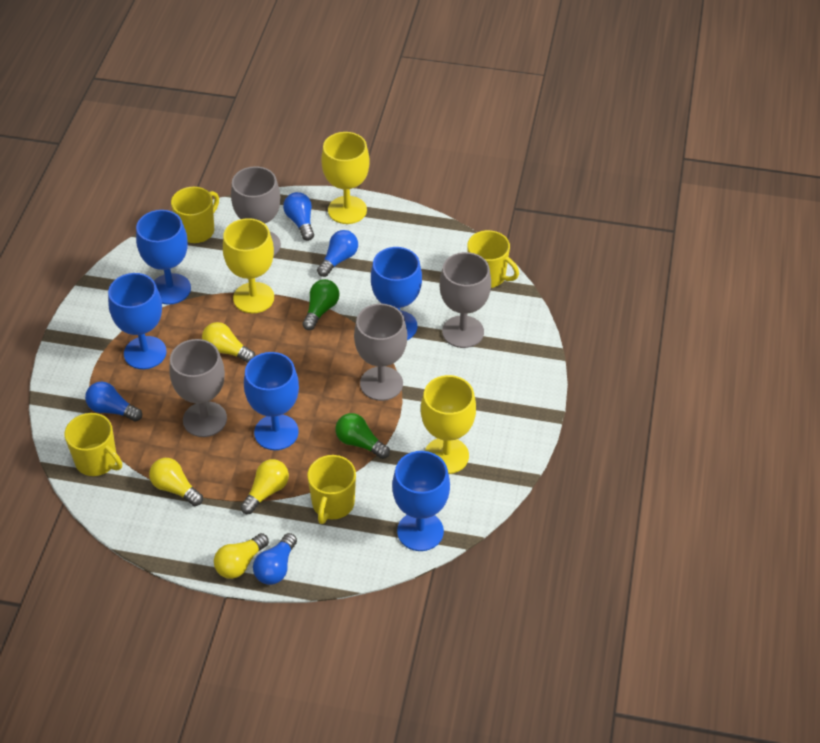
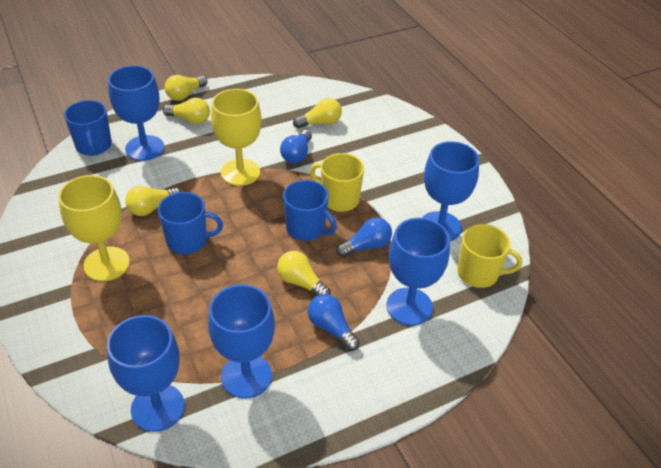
blue light bulb: 4 -> 3
blue mug: 0 -> 3
green light bulb: 2 -> 0
grey goblet: 4 -> 0
yellow goblet: 3 -> 2
yellow light bulb: 4 -> 5
yellow mug: 4 -> 2

